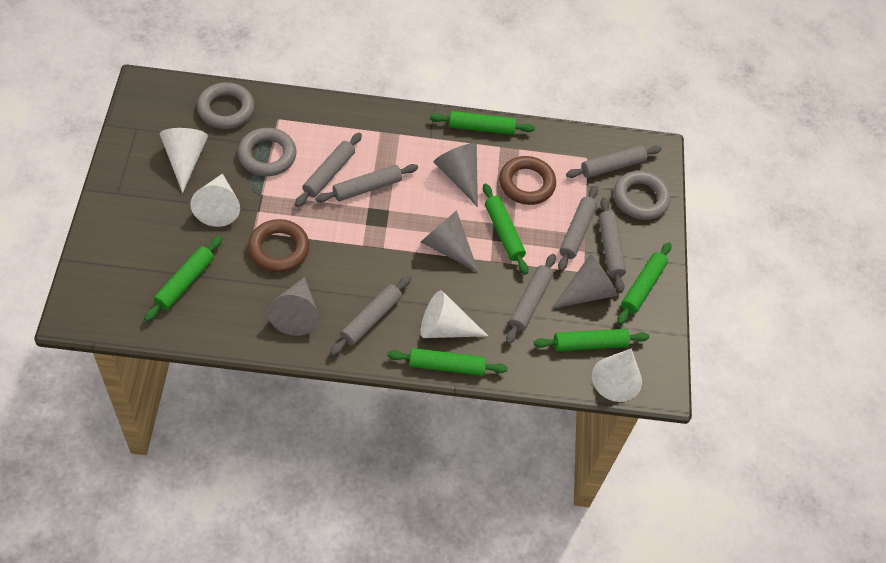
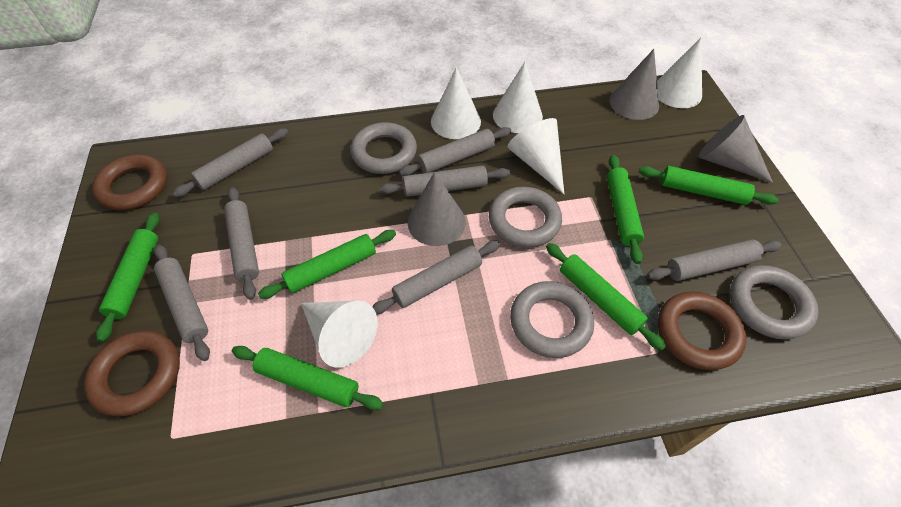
brown ring: 2 -> 3
grey cone: 4 -> 3
grey ring: 3 -> 4
white cone: 4 -> 5

